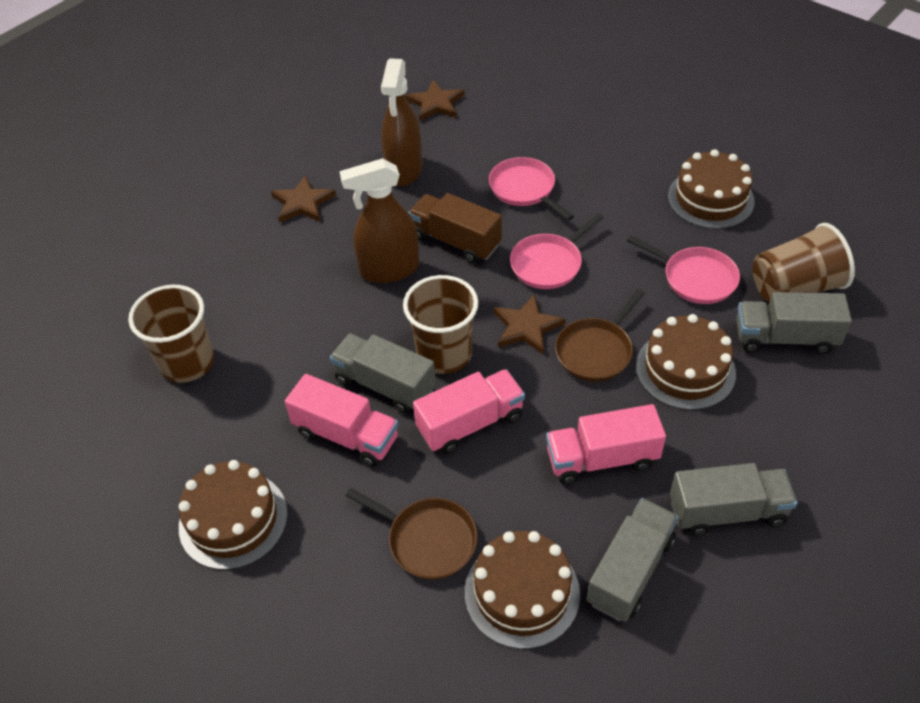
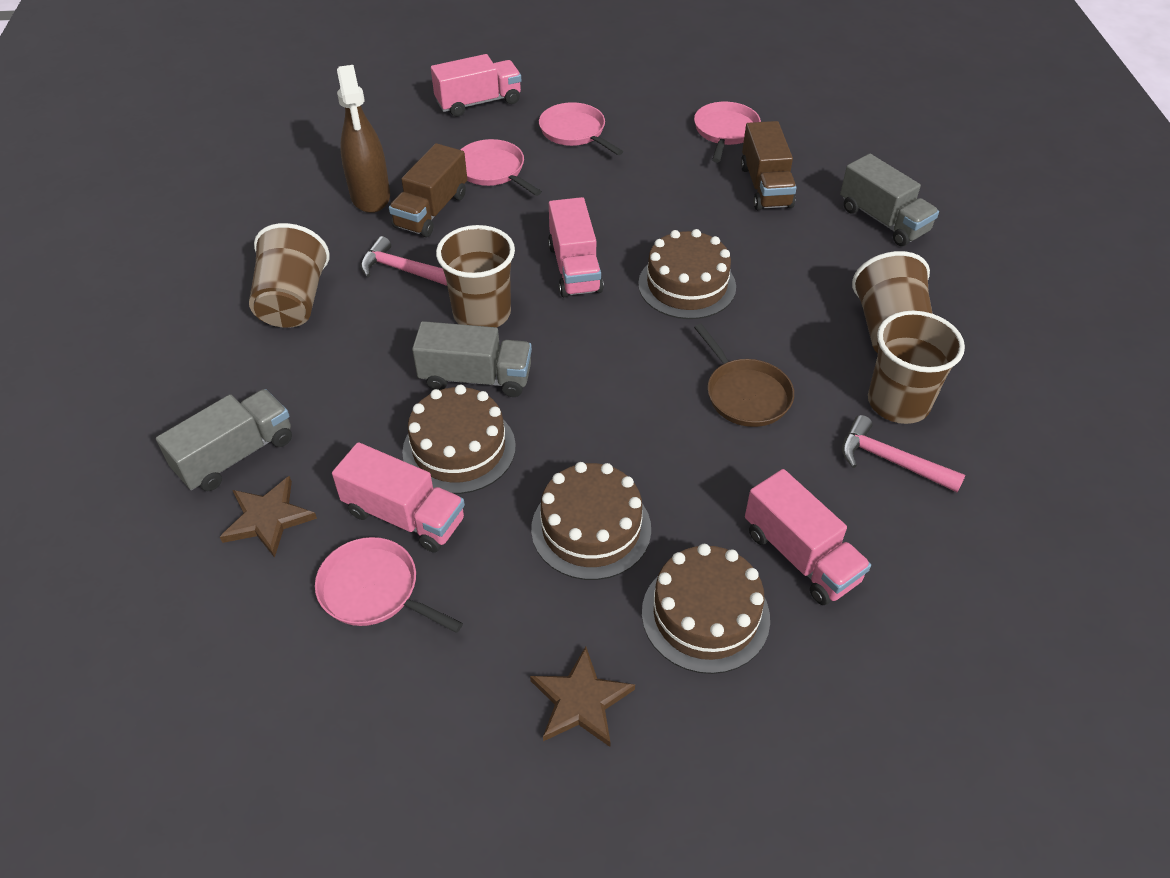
brown cup: 3 -> 4
brown pan: 2 -> 1
brown spray bottle: 2 -> 1
brown star: 3 -> 2
brown truck: 1 -> 2
grey truck: 4 -> 3
pink hammer: 0 -> 2
pink pan: 3 -> 4
pink truck: 3 -> 4

